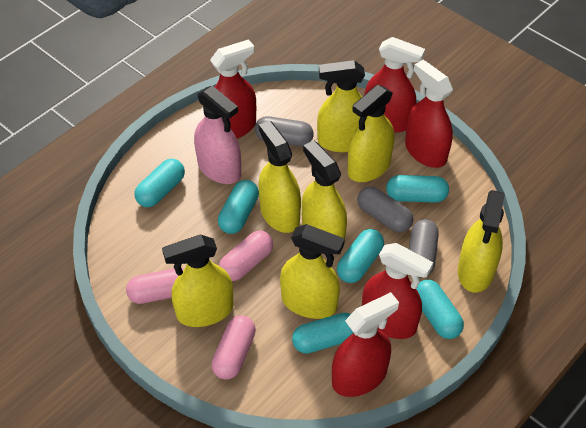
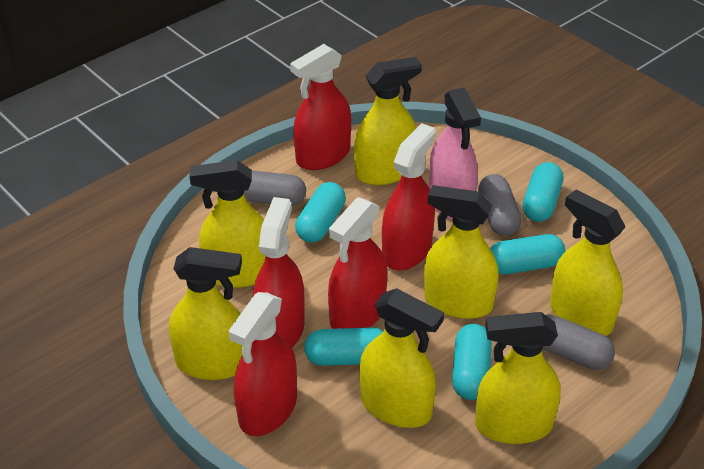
pink capsule: 3 -> 0
turquoise capsule: 6 -> 5

